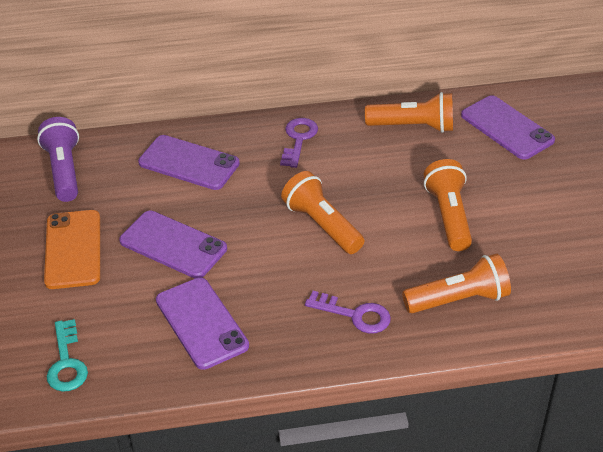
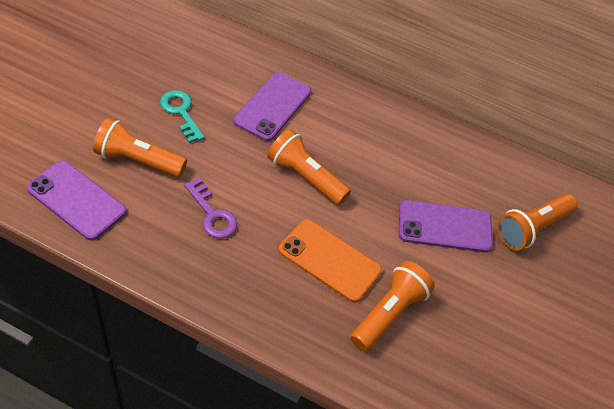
purple flashlight: 1 -> 0
purple key: 2 -> 1
purple phone: 4 -> 3

